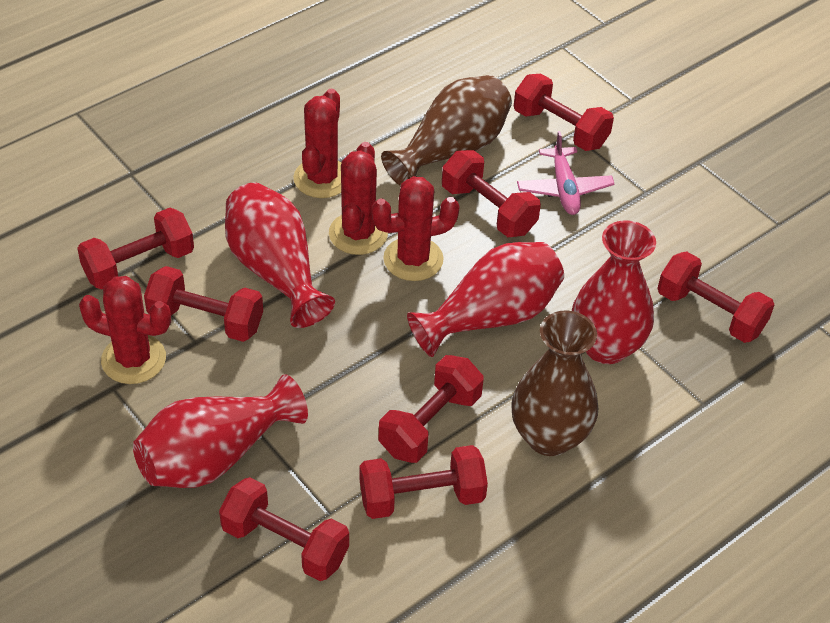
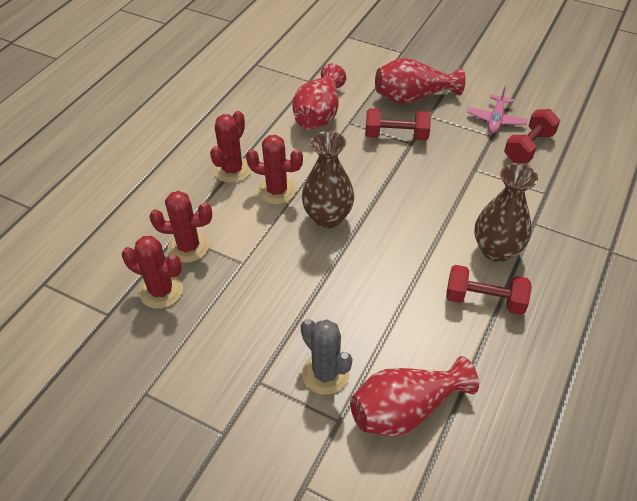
grey cactus: 0 -> 1
red dumbbell: 8 -> 3
red vase: 4 -> 3

